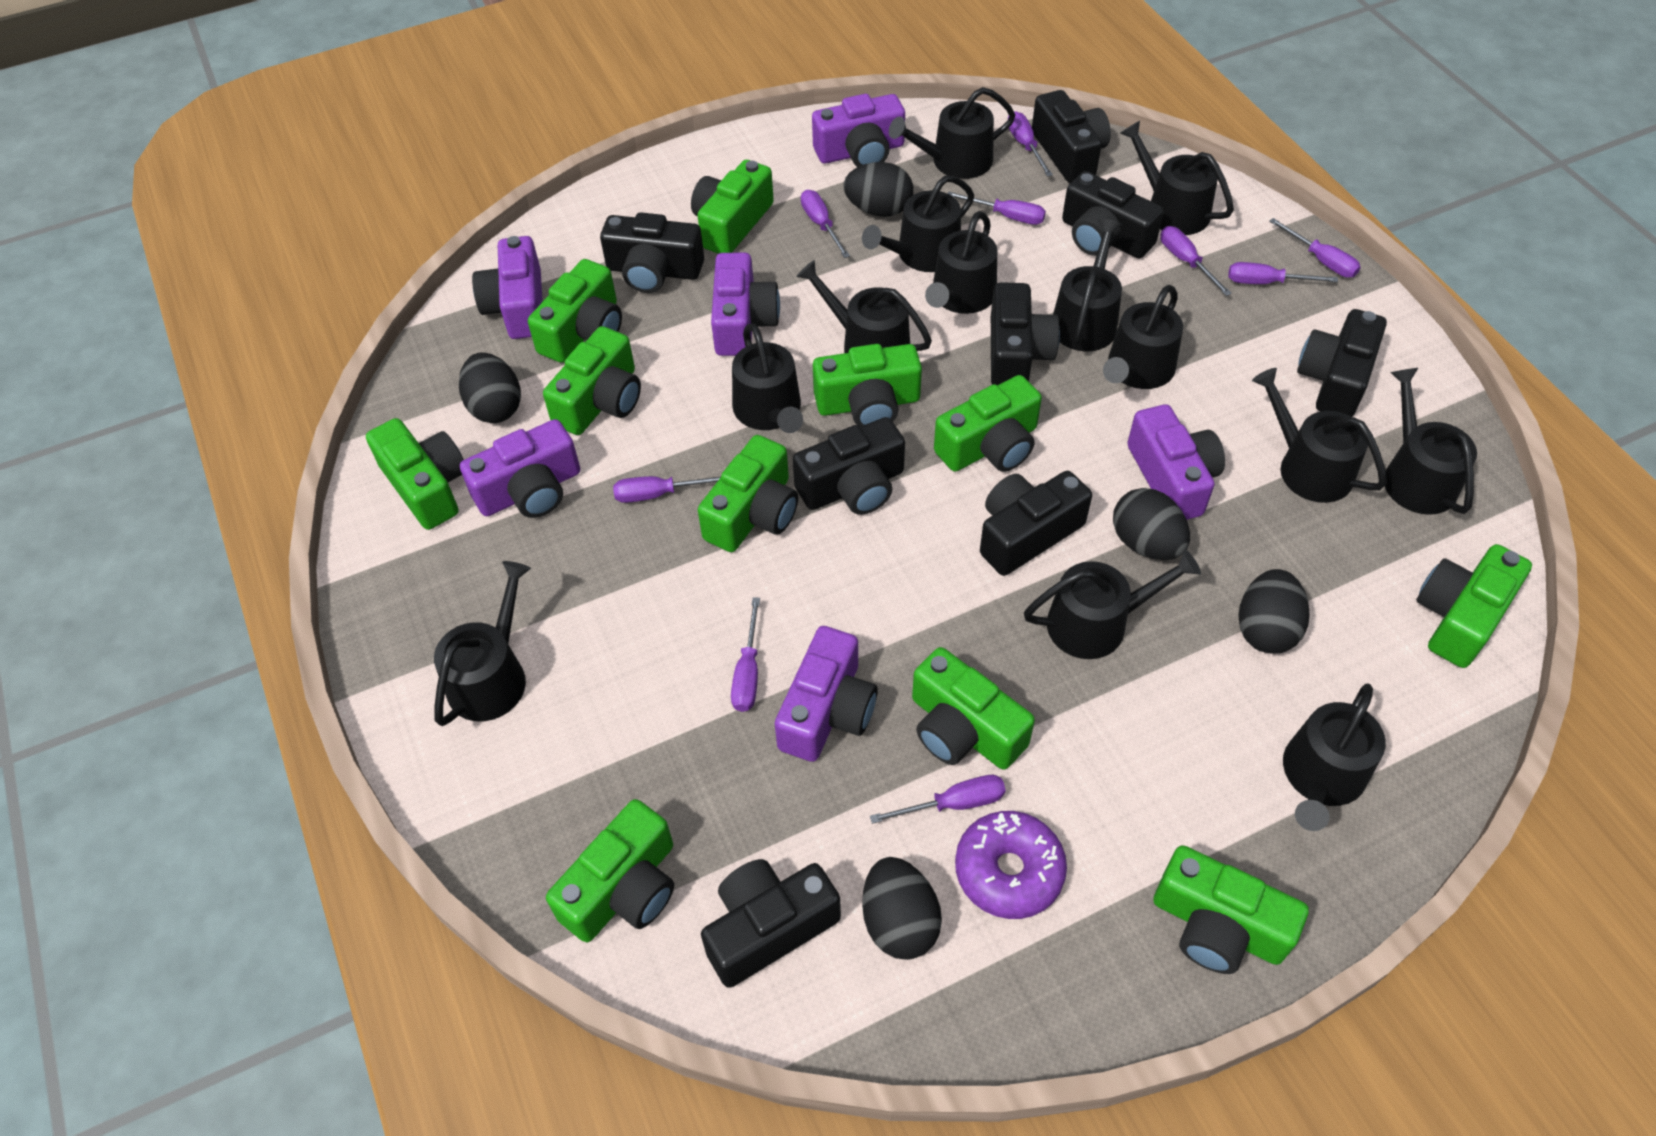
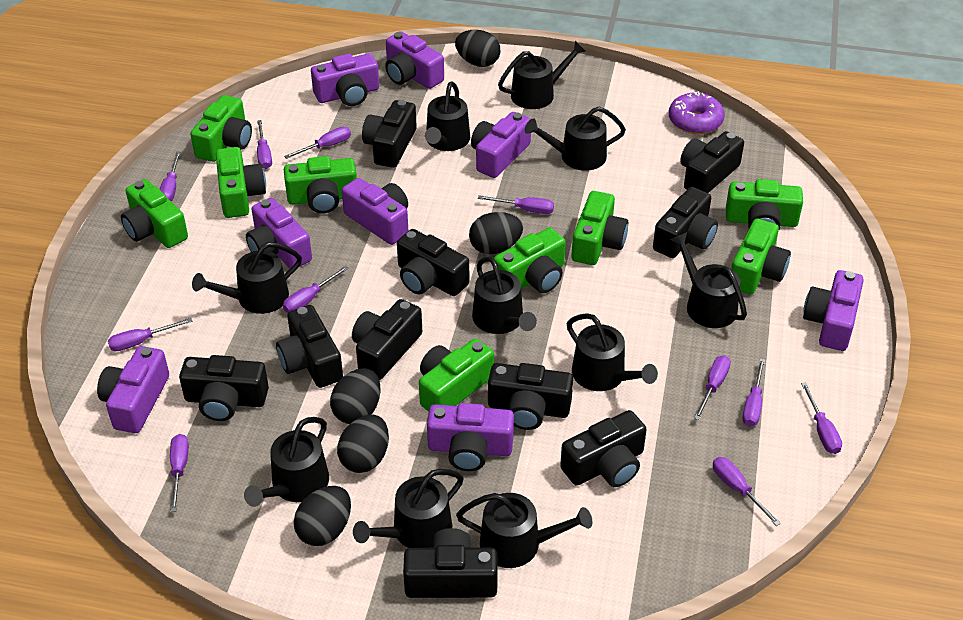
black camera: 8 -> 10
black watering can: 13 -> 10
green camera: 11 -> 9
purple camera: 6 -> 8
purple screwdriver: 9 -> 11

